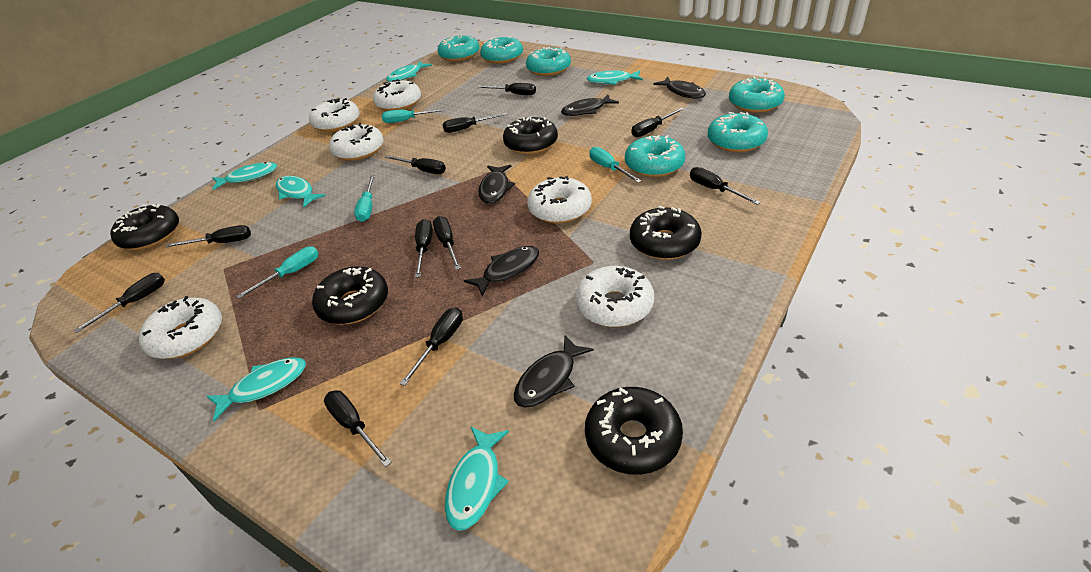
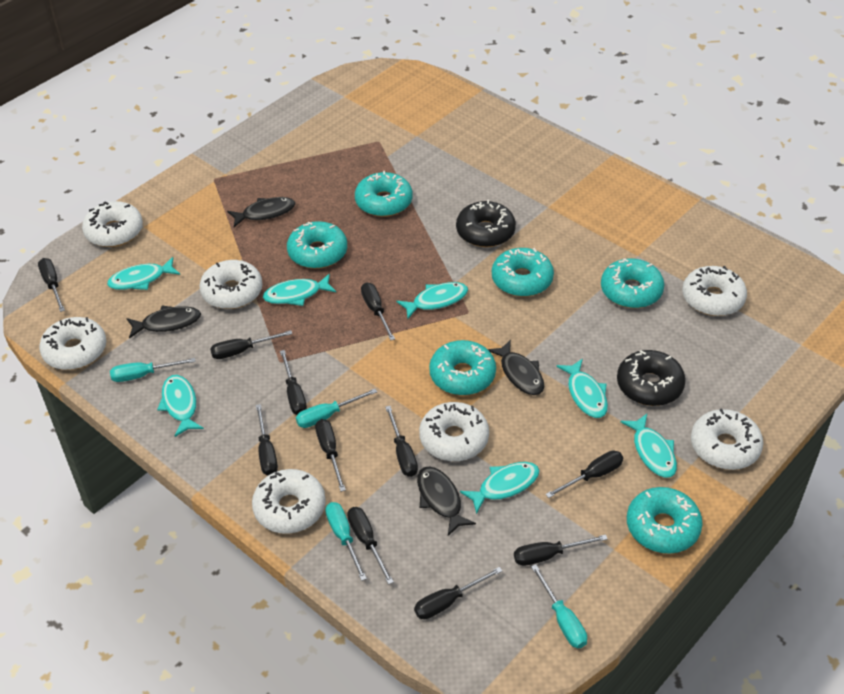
black donut: 5 -> 2
black fish: 5 -> 4
turquoise fish: 6 -> 7
white donut: 6 -> 7

